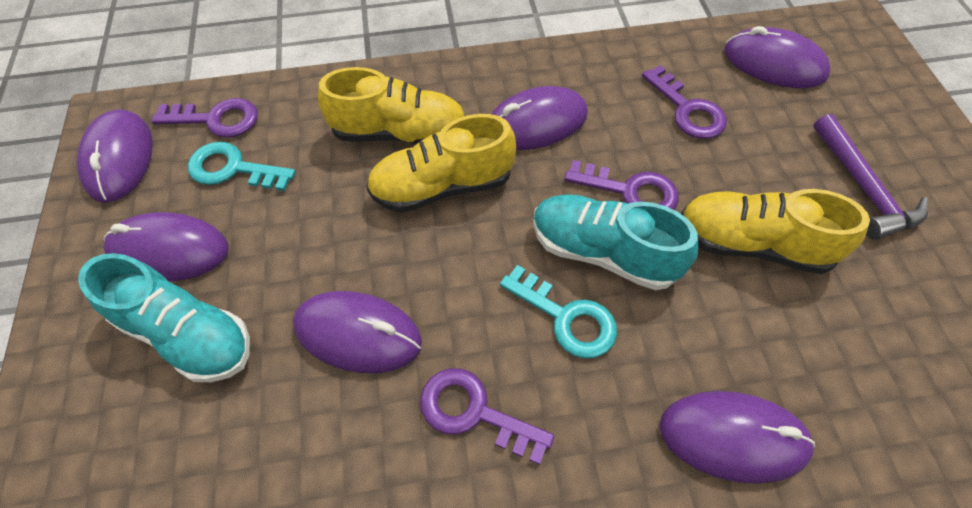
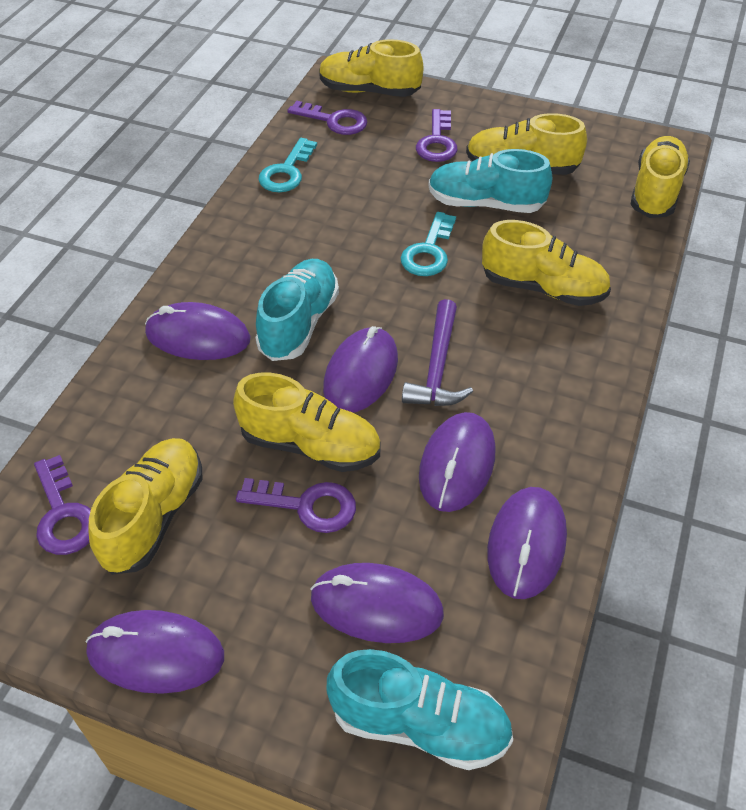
turquoise shoe: 2 -> 3
yellow shoe: 3 -> 6

